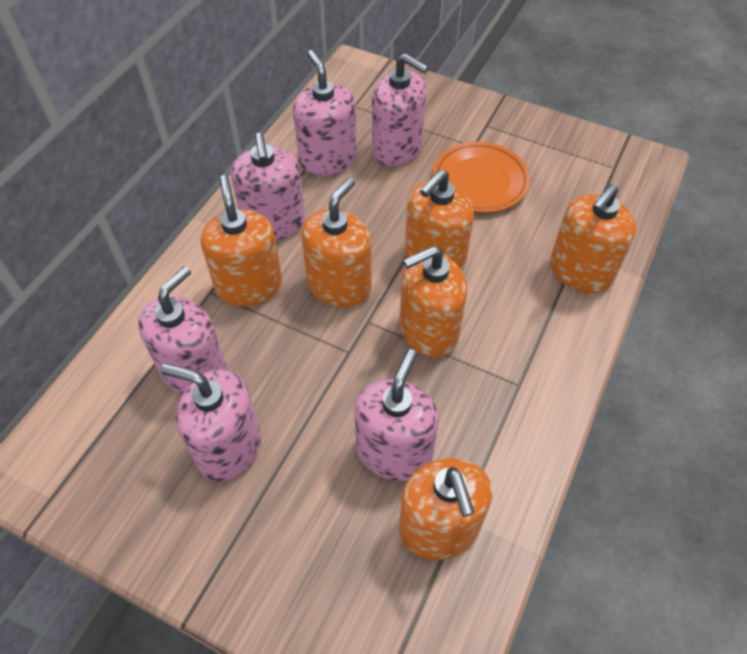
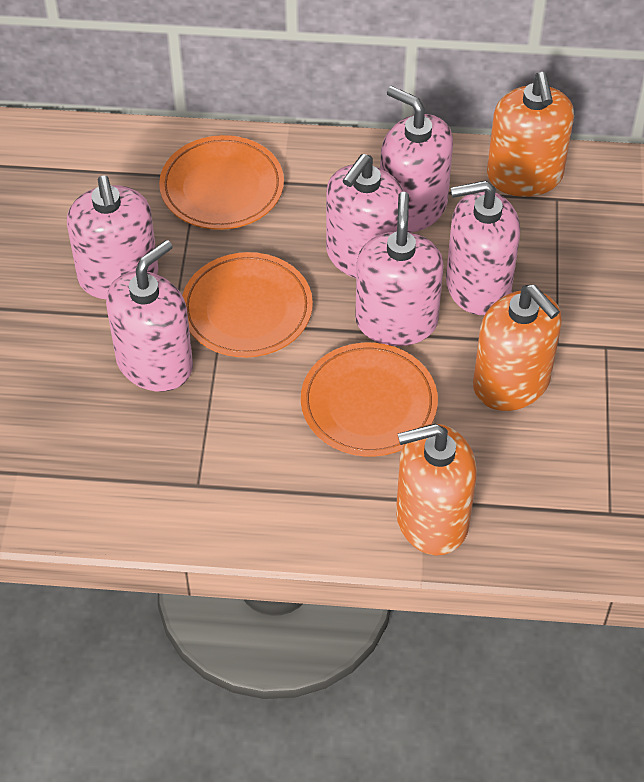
orange plate: 1 -> 3
orange soap dispenser: 6 -> 3

